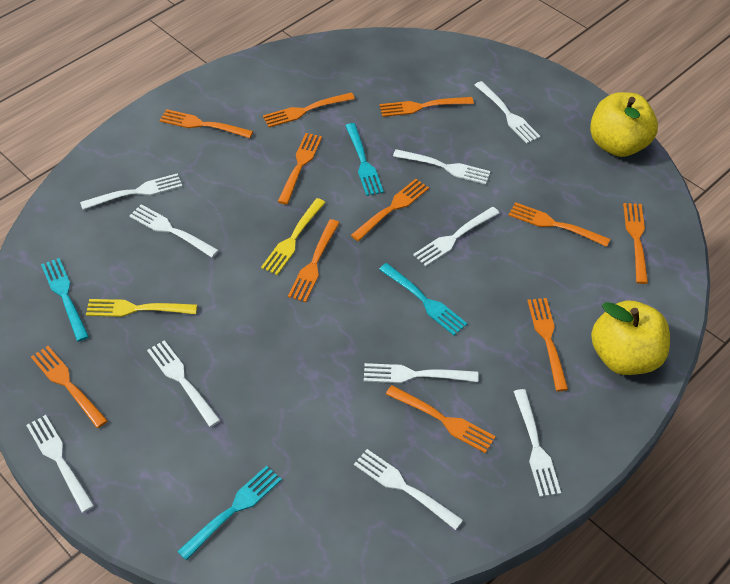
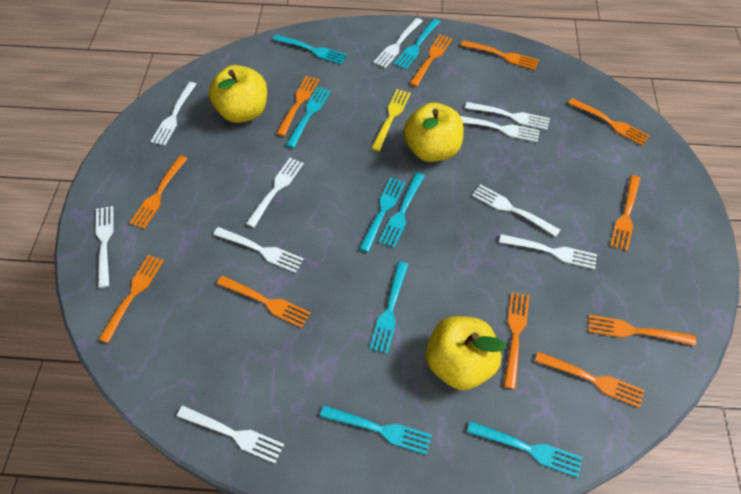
turquoise fork: 4 -> 8
yellow apple: 2 -> 3
yellow fork: 2 -> 1

